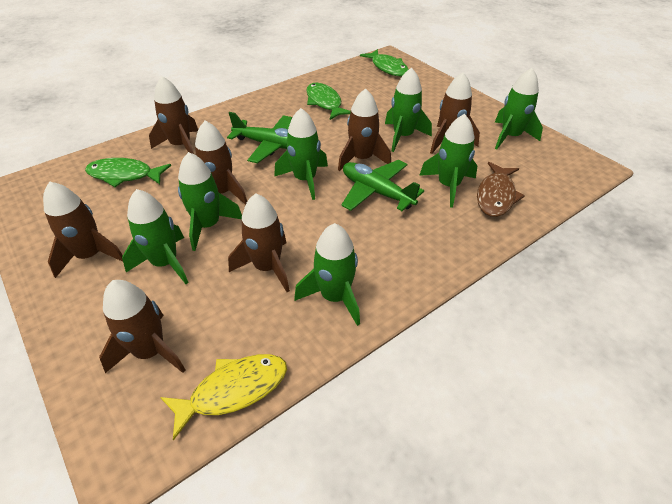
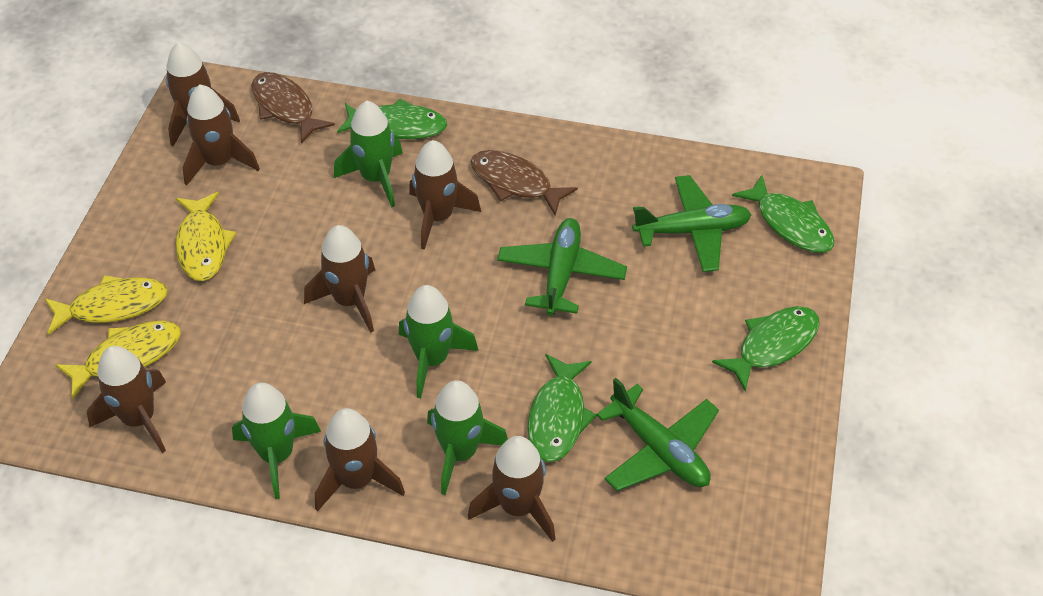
brown fish: 1 -> 2
green fish: 3 -> 4
green plane: 2 -> 3
green rocket: 7 -> 4
yellow fish: 1 -> 3

